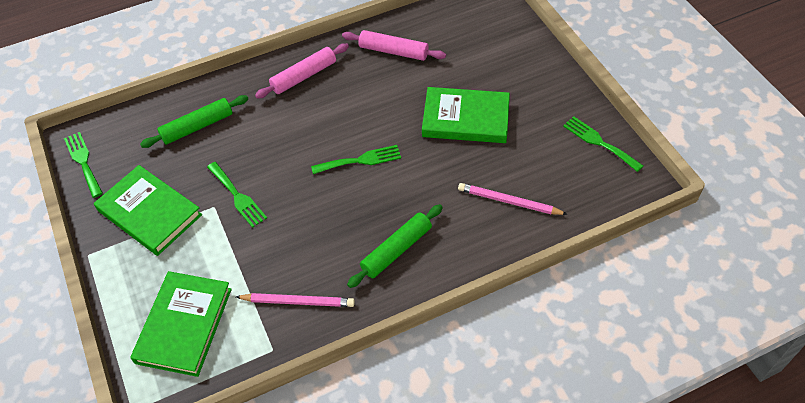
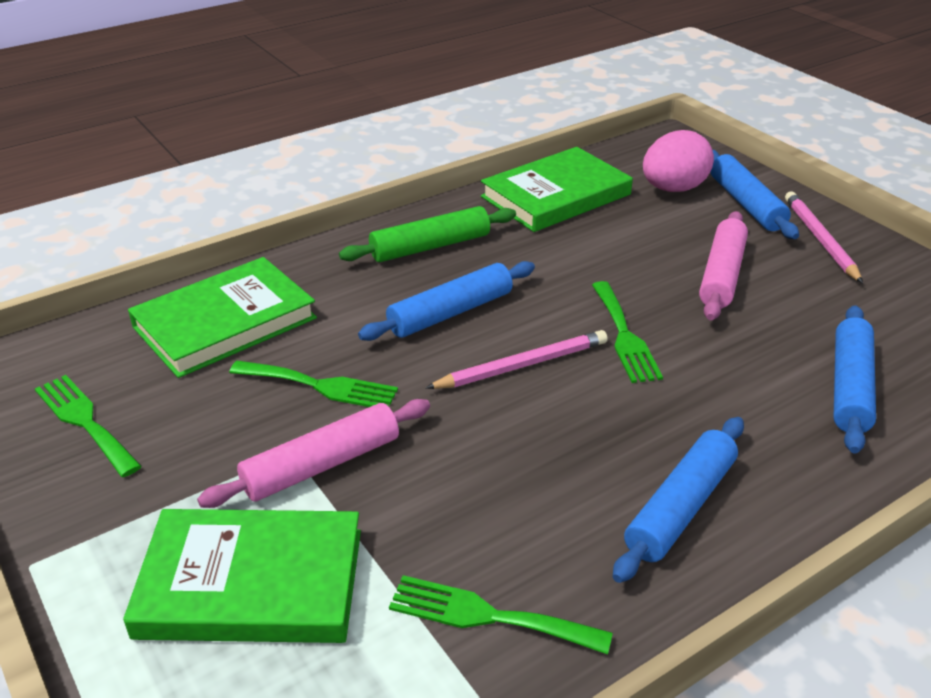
blue rolling pin: 0 -> 4
green rolling pin: 2 -> 1
pink egg: 0 -> 1

